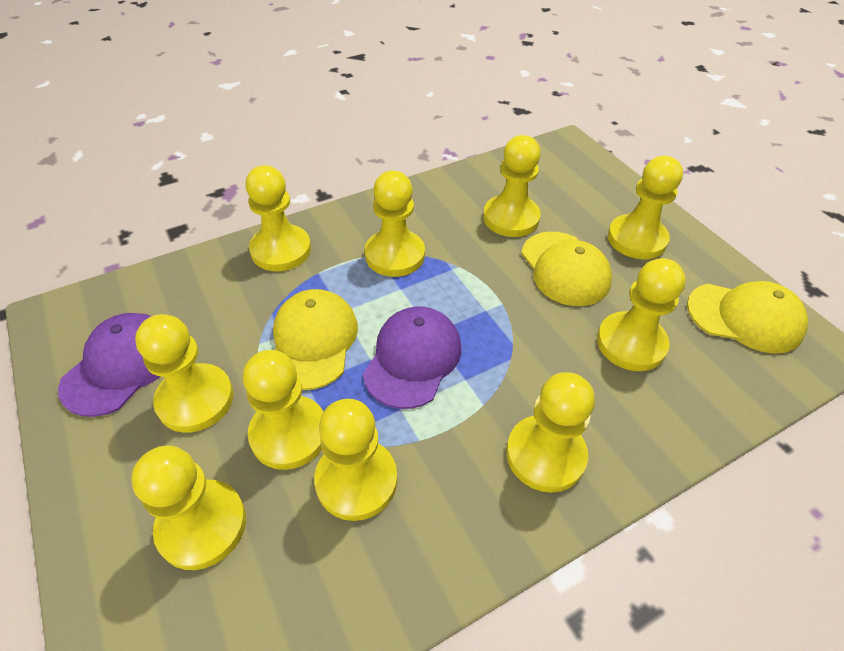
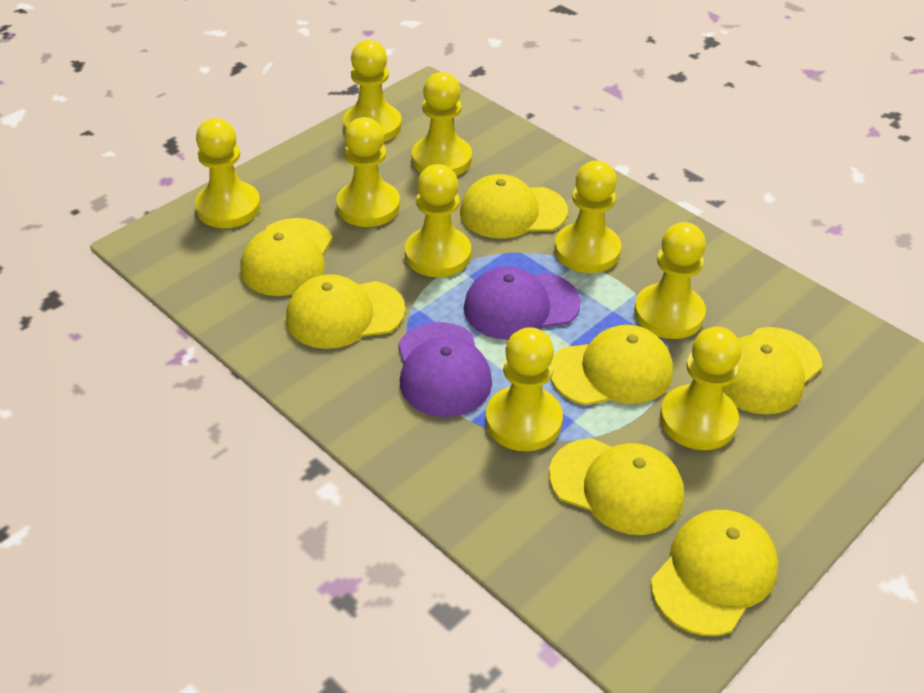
yellow cap: 3 -> 7
yellow pawn: 10 -> 9

